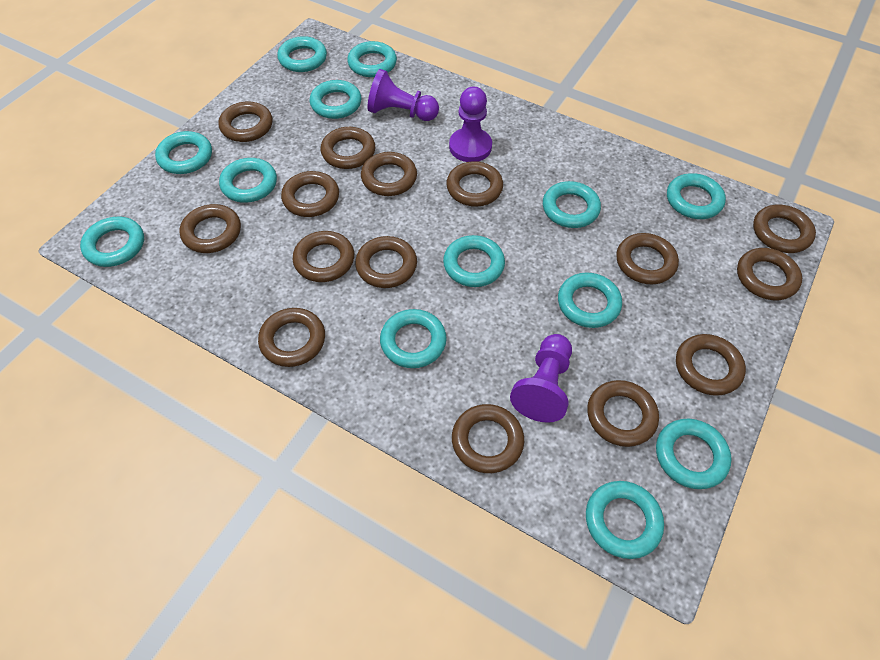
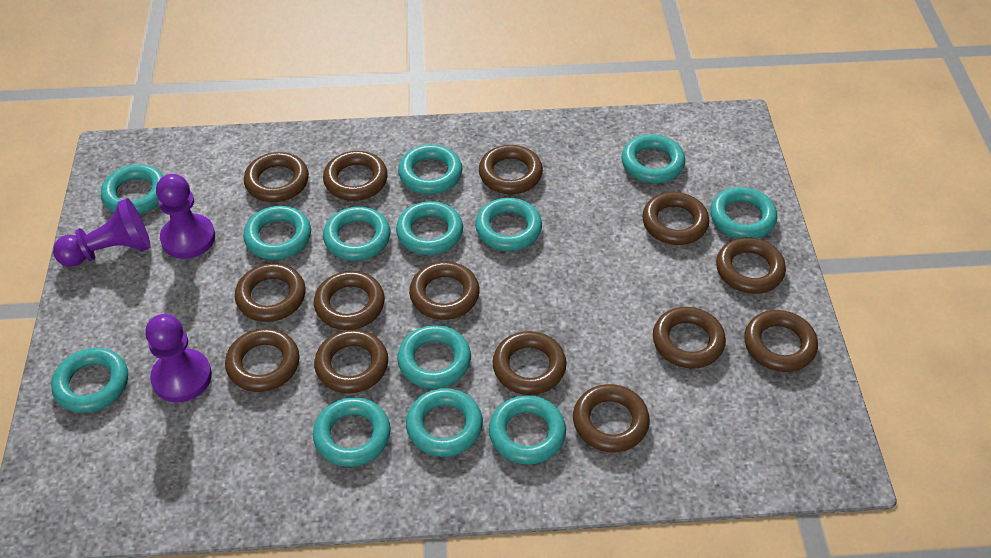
brown ring: 15 -> 14

